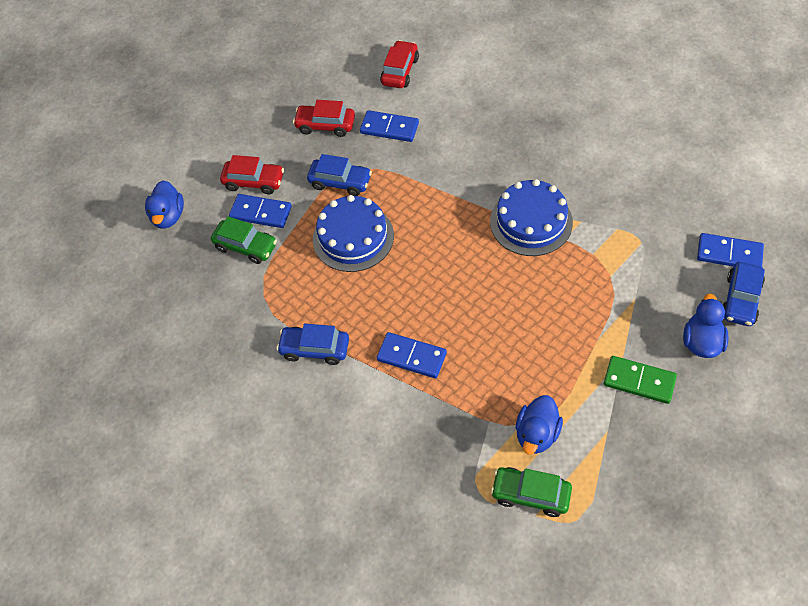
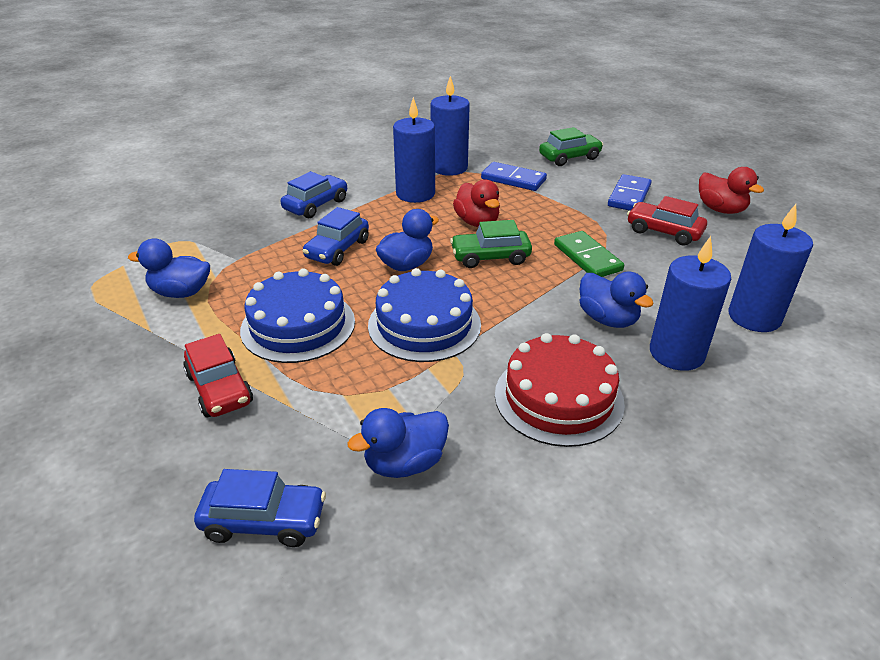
blue candle: 0 -> 4
blue domino: 4 -> 2
blue duck: 3 -> 4
red cake: 0 -> 1
red car: 3 -> 2
red duck: 0 -> 2

